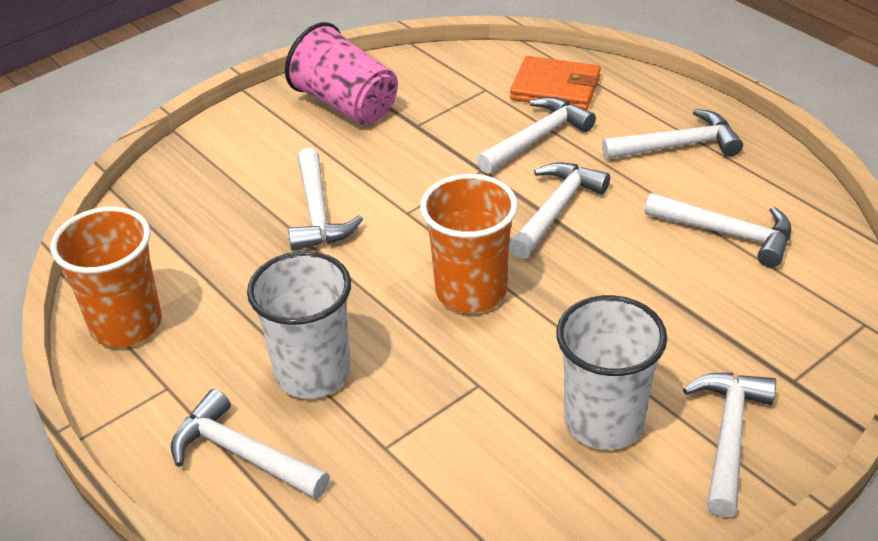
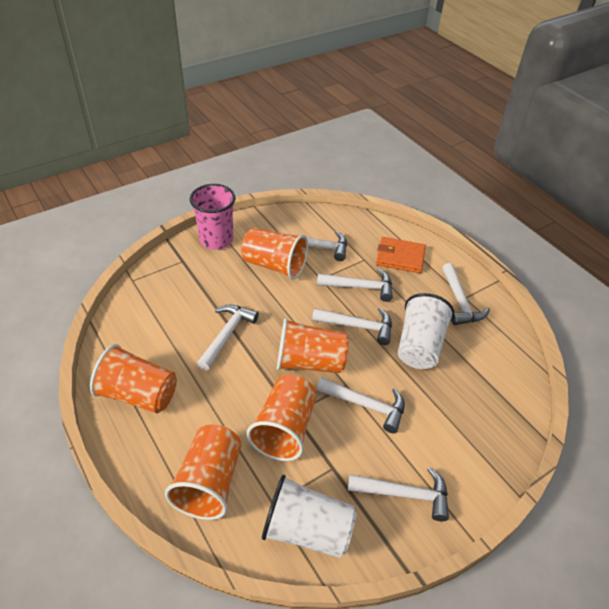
orange cup: 2 -> 5

